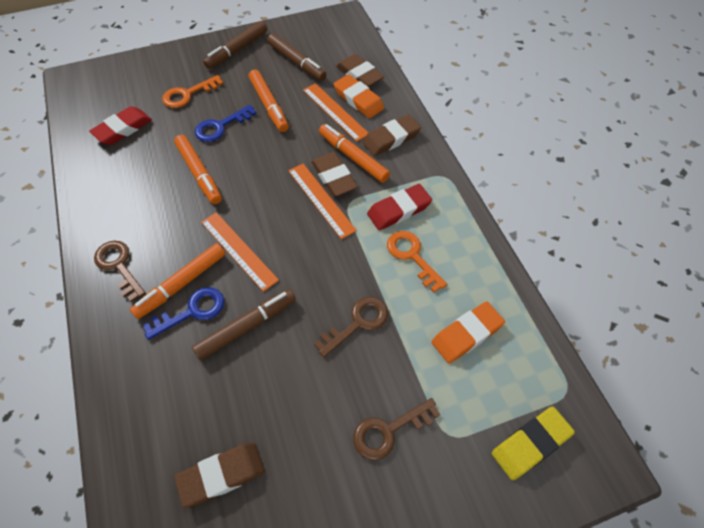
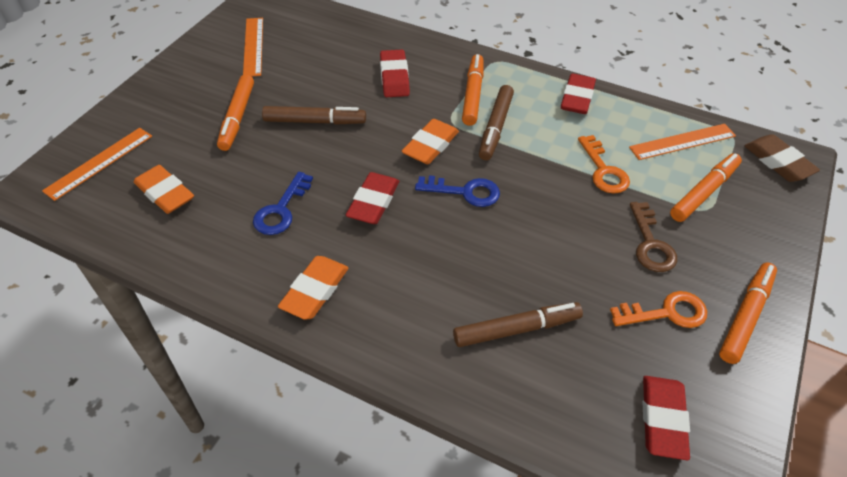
brown eraser: 4 -> 1
brown key: 3 -> 1
orange eraser: 2 -> 3
red eraser: 2 -> 4
yellow eraser: 1 -> 0

